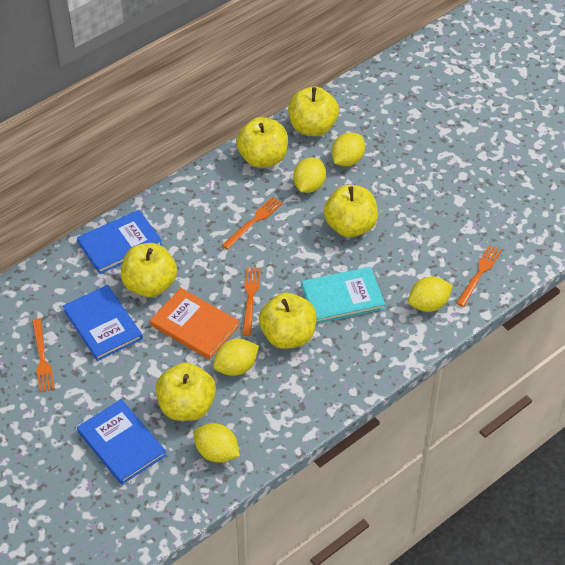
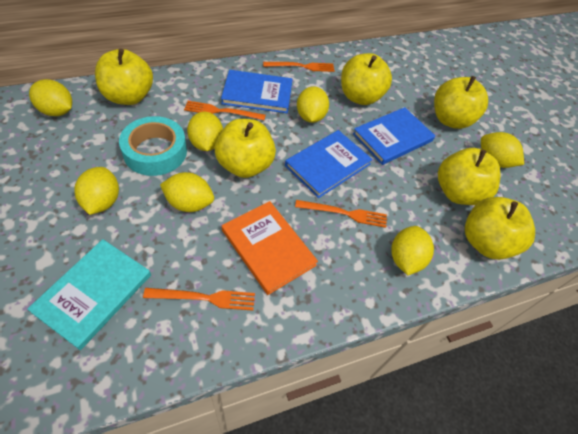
turquoise tape: 0 -> 1
yellow lemon: 5 -> 7

